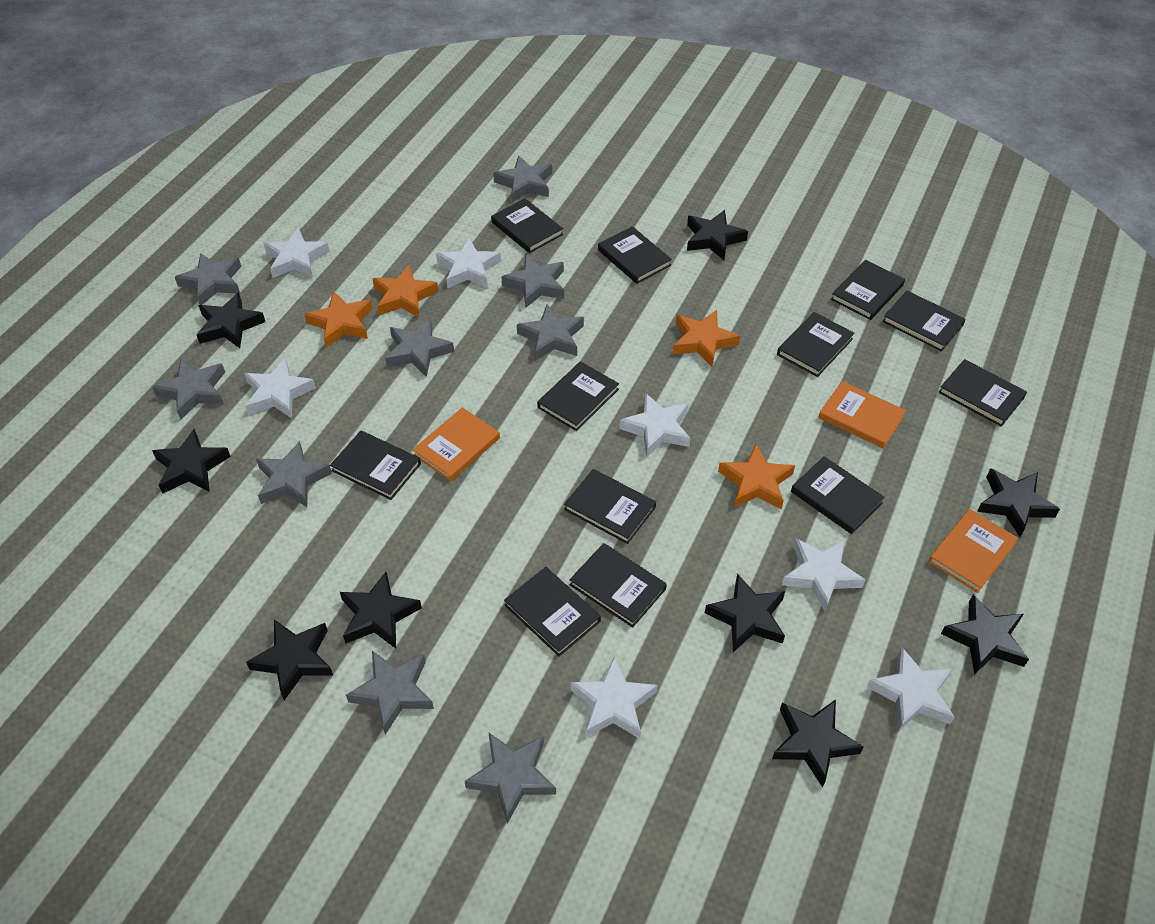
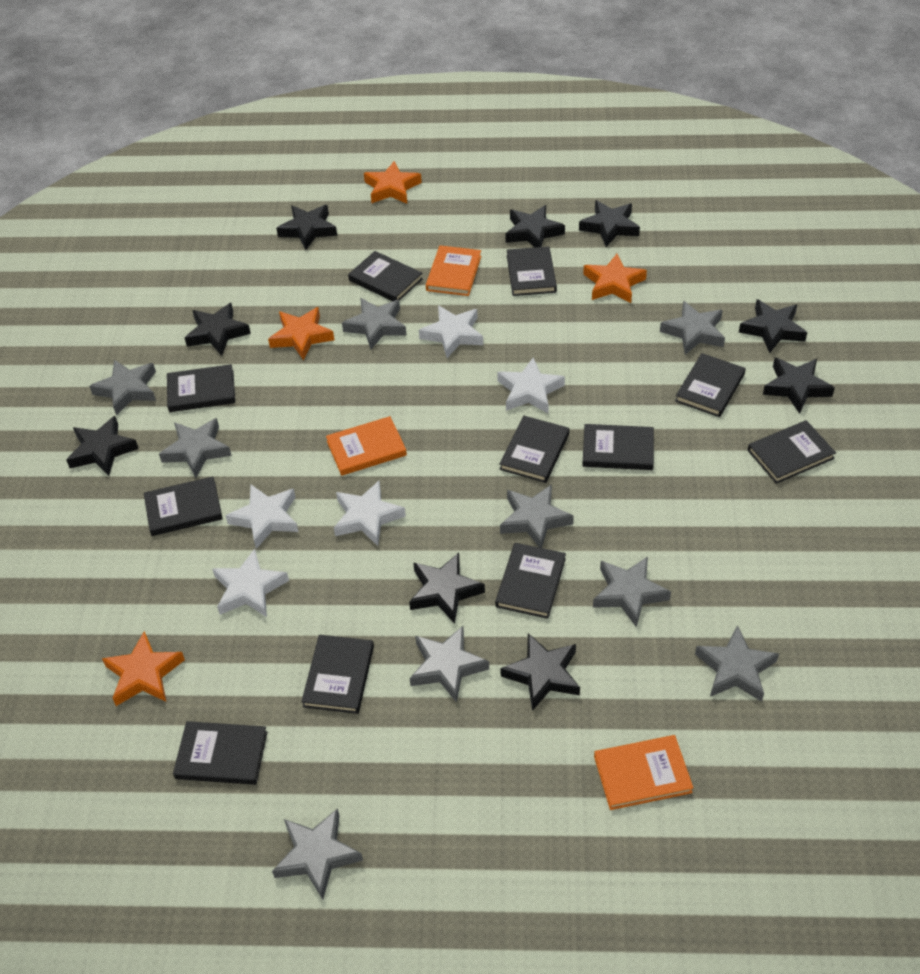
black book: 12 -> 11
white star: 7 -> 5

